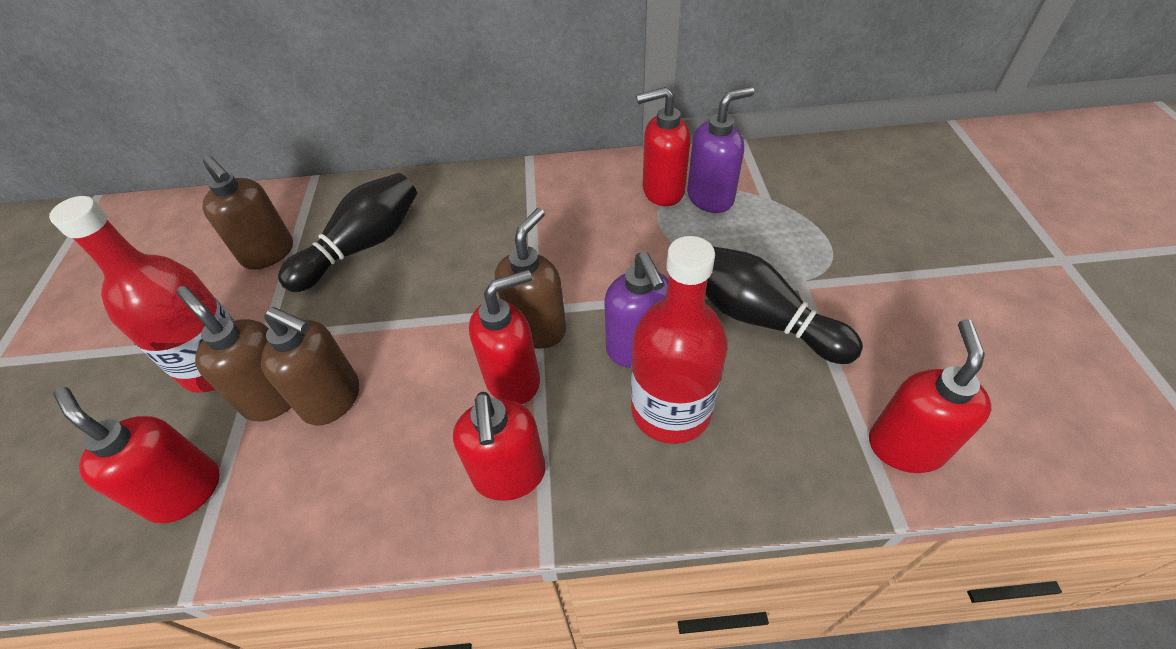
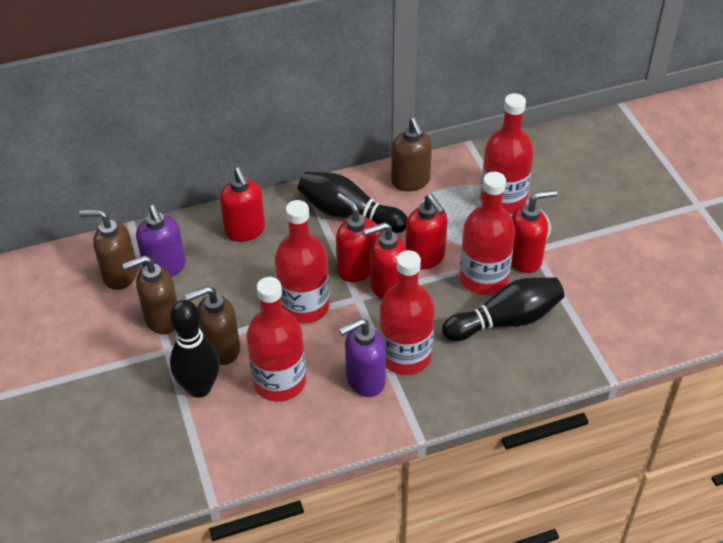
black bowling pin: 2 -> 3
red bottle: 2 -> 5

